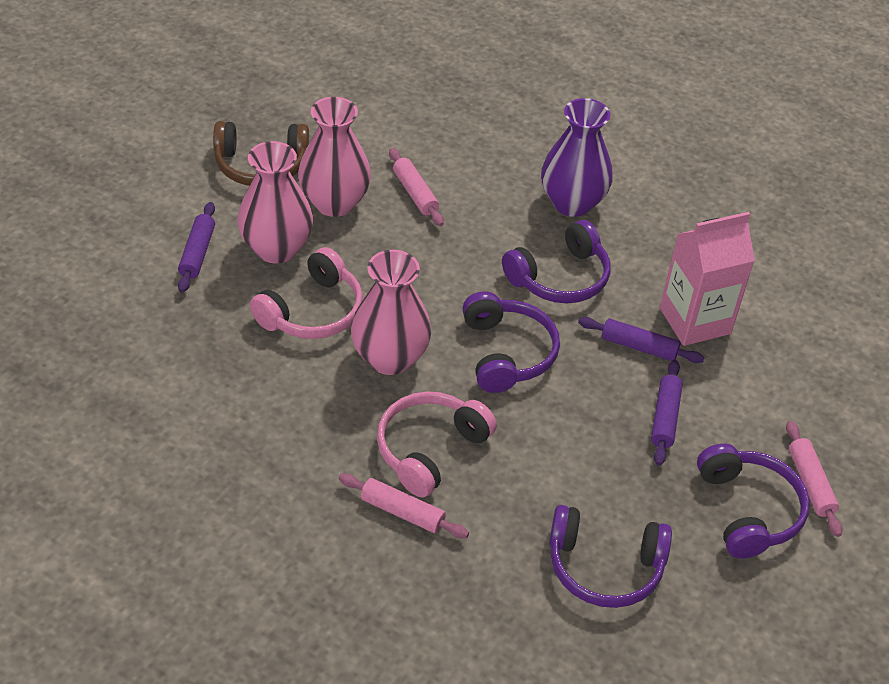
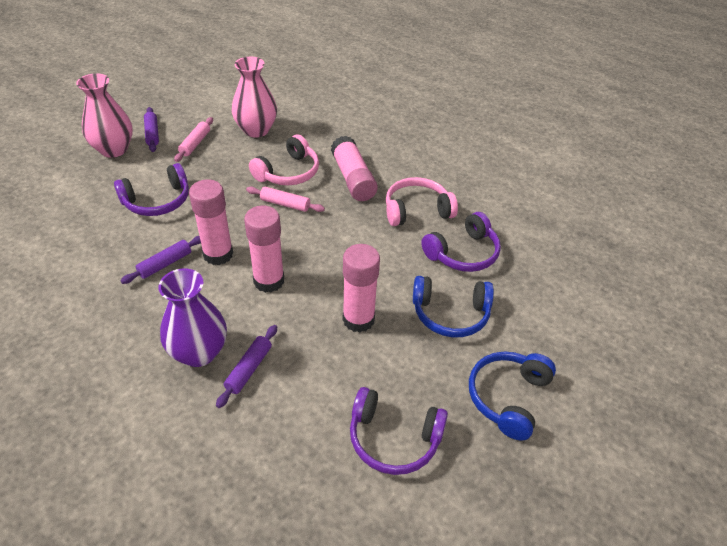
blue headphones: 0 -> 2
brown headphones: 1 -> 0
pink carton: 1 -> 0
pink glue stick: 0 -> 4
pink rolling pin: 3 -> 2
pink vase: 3 -> 2
purple headphones: 4 -> 3

